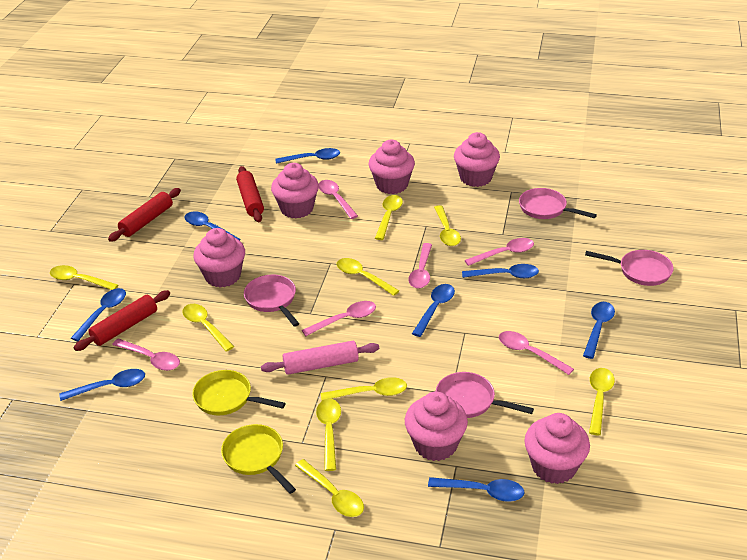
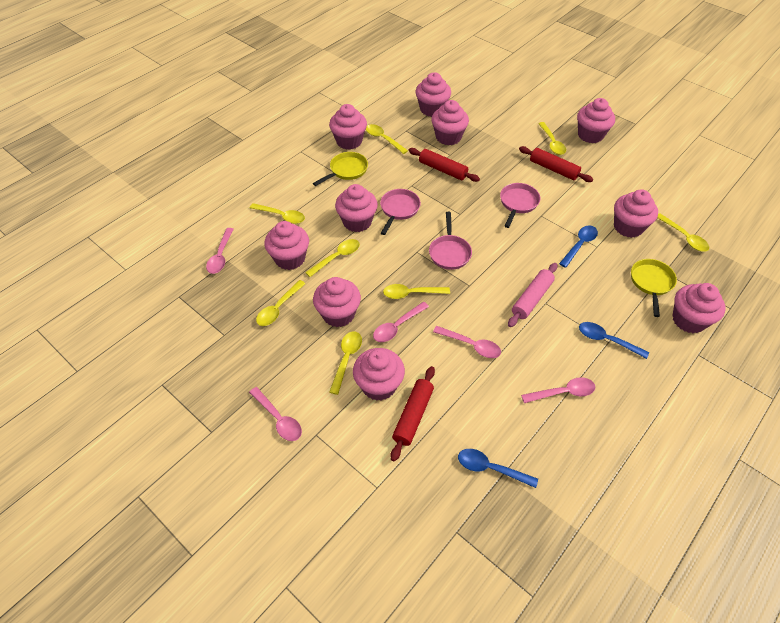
blue spoon: 8 -> 3
pink cupcake: 6 -> 10
pink pan: 4 -> 3
pink spoon: 6 -> 5
yellow spoon: 9 -> 8

